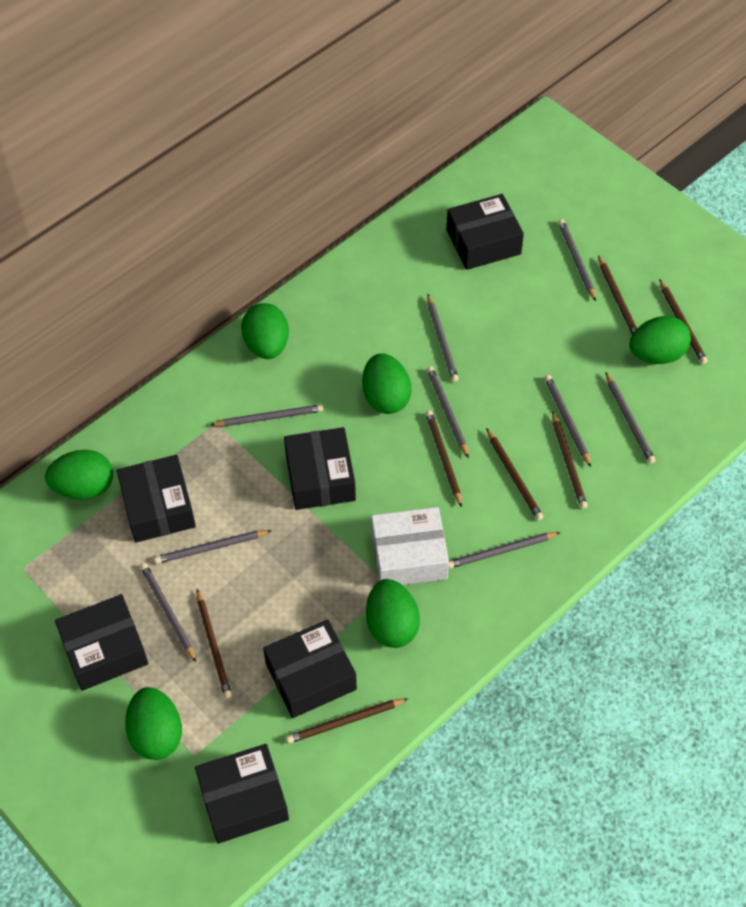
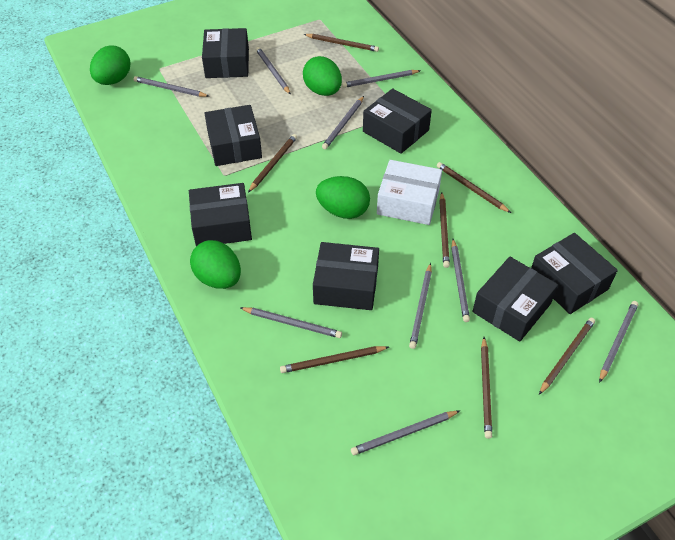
black box: 6 -> 7
green egg: 6 -> 4

